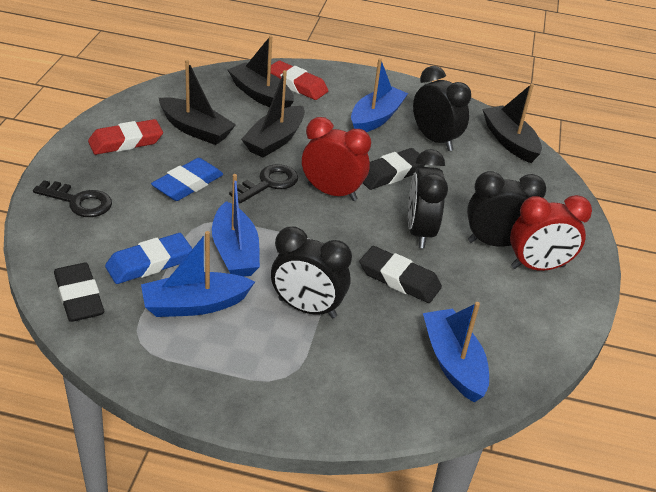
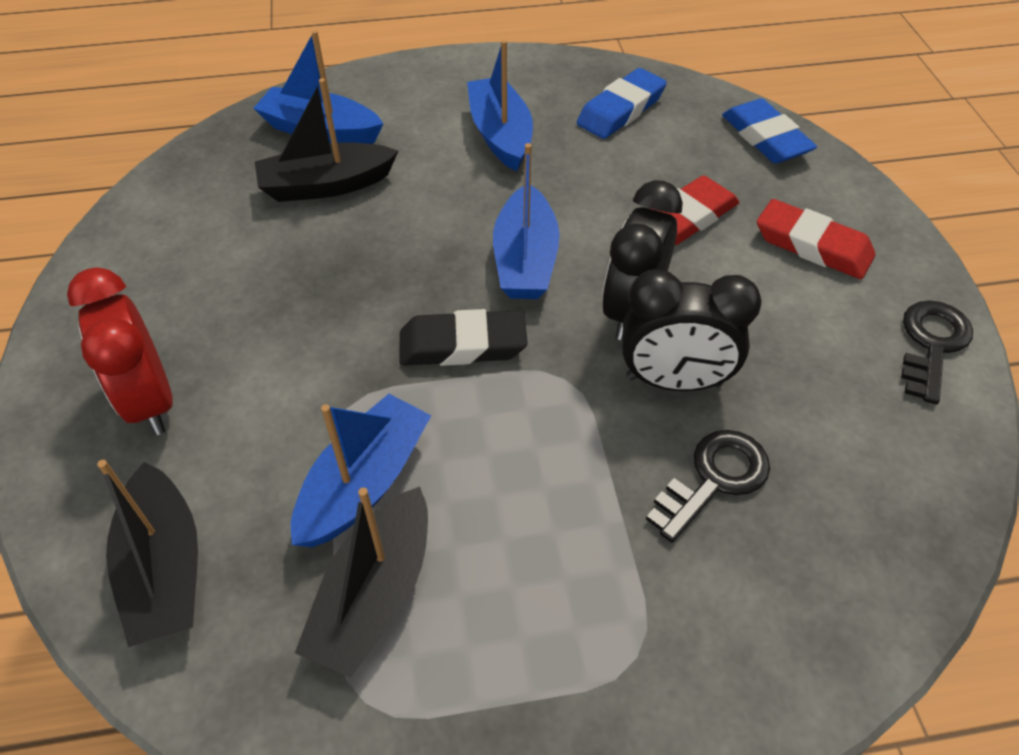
black boat: 4 -> 3
black clock: 4 -> 2
black eraser: 3 -> 1
red clock: 2 -> 1

